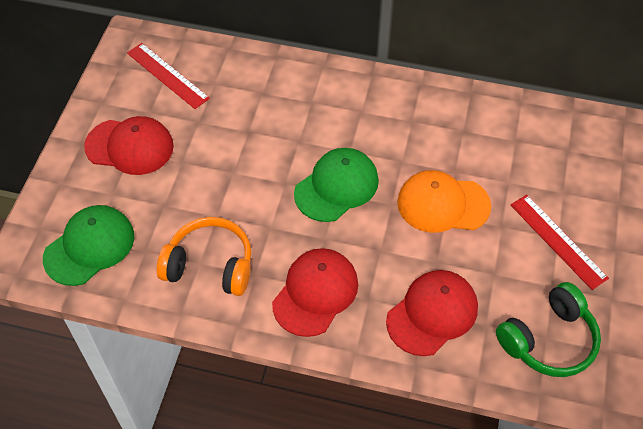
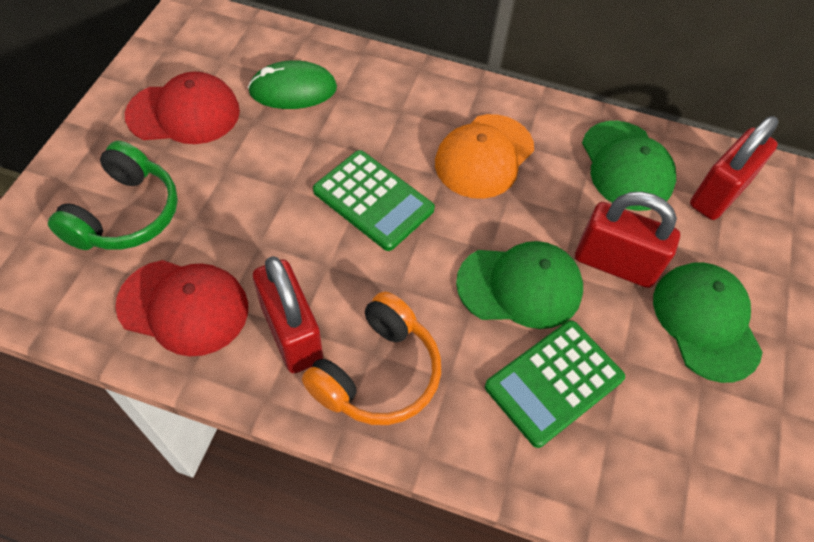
green calculator: 0 -> 2
green cap: 2 -> 3
green mouse: 0 -> 1
red cap: 3 -> 2
red padlock: 0 -> 3
red ruler: 2 -> 0

